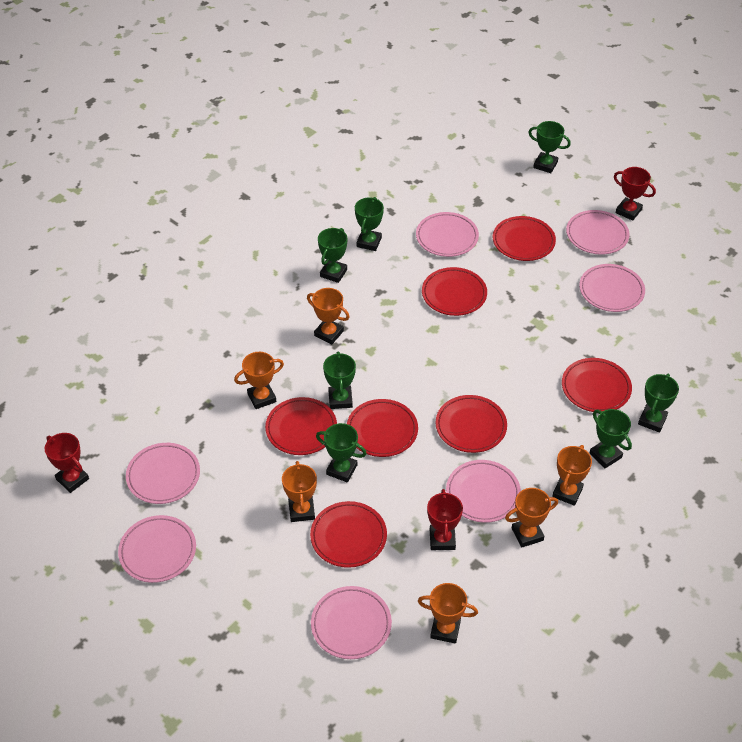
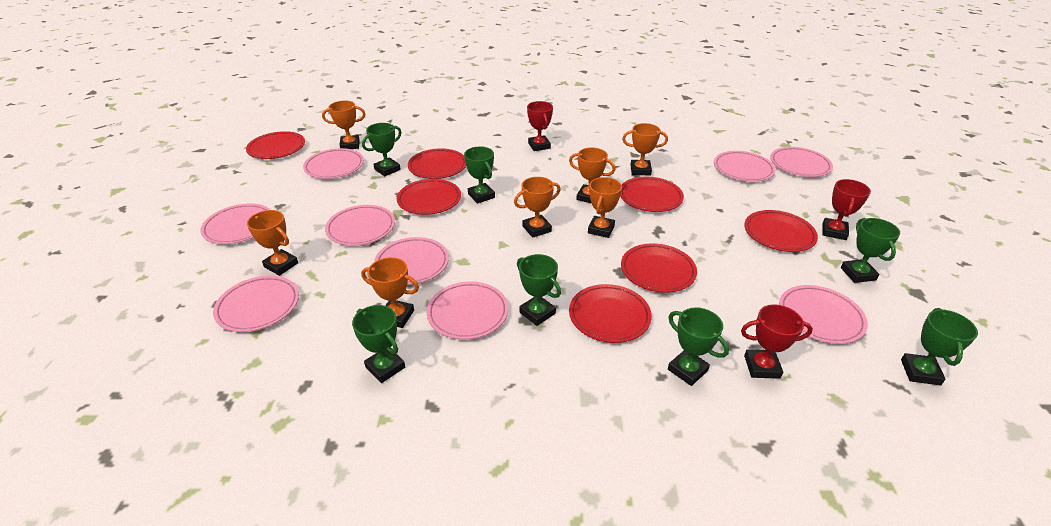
orange trophy: 6 -> 7
pink plate: 7 -> 9

